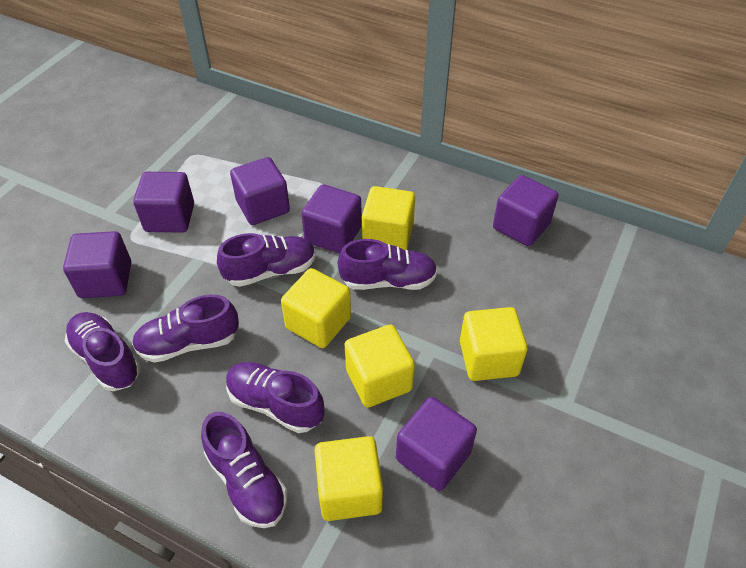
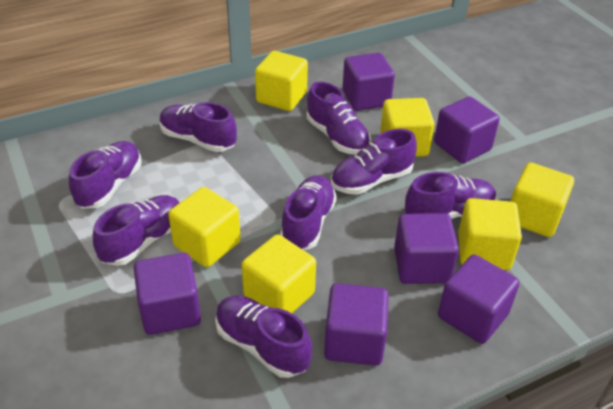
purple shoe: 6 -> 8
yellow cube: 5 -> 6

